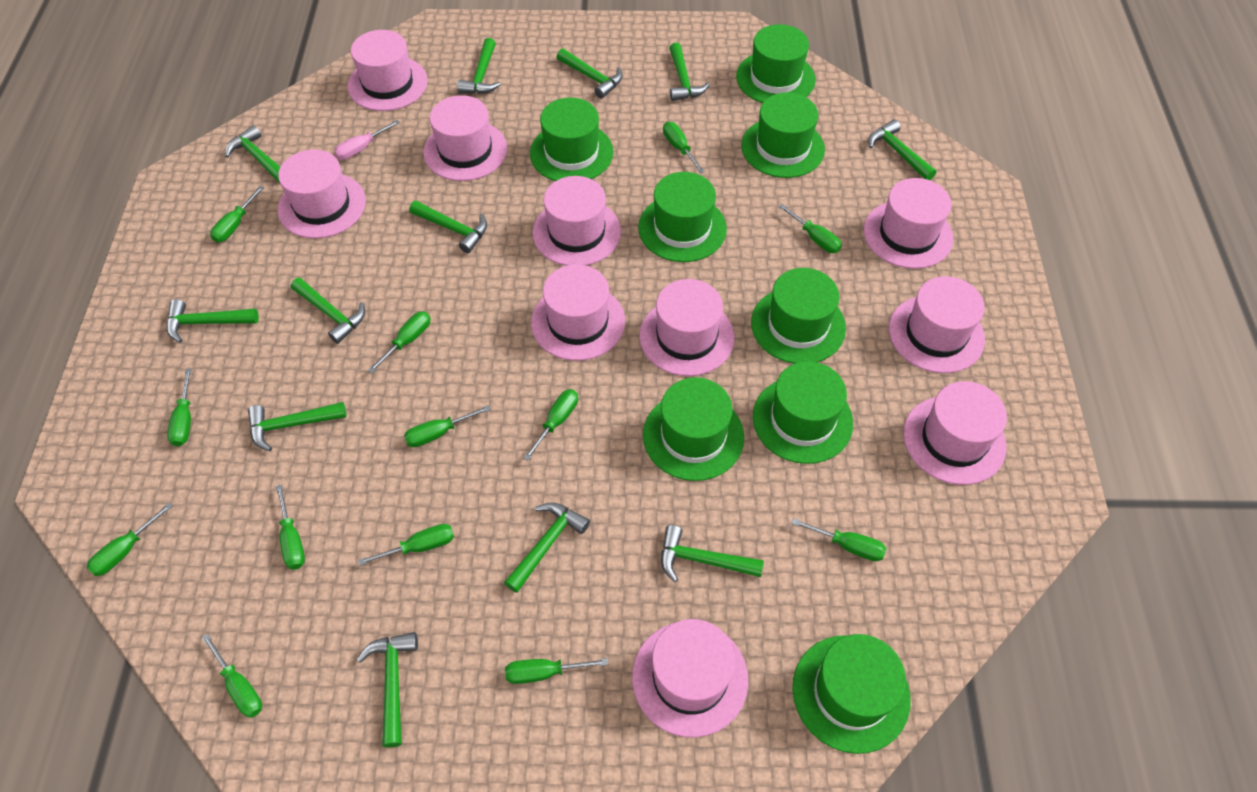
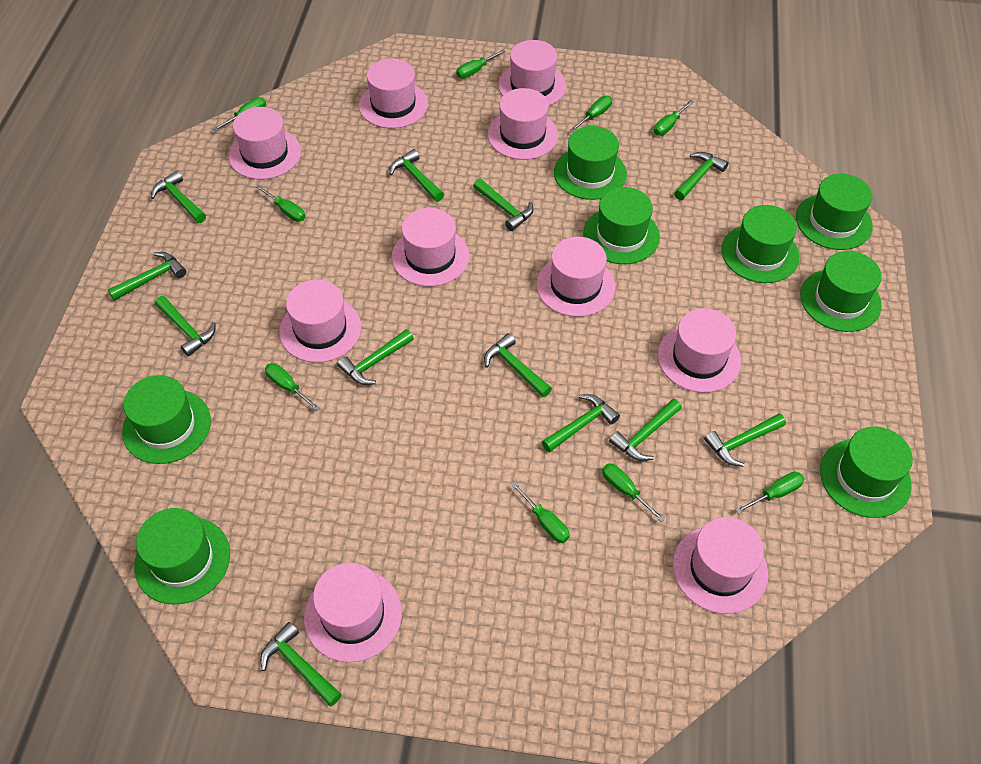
green screwdriver: 13 -> 9
pink screwdriver: 1 -> 0

